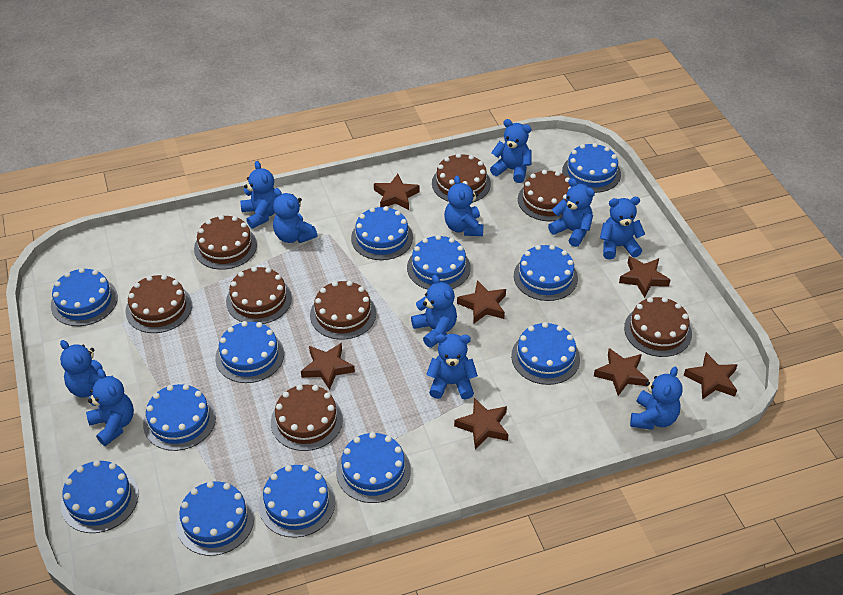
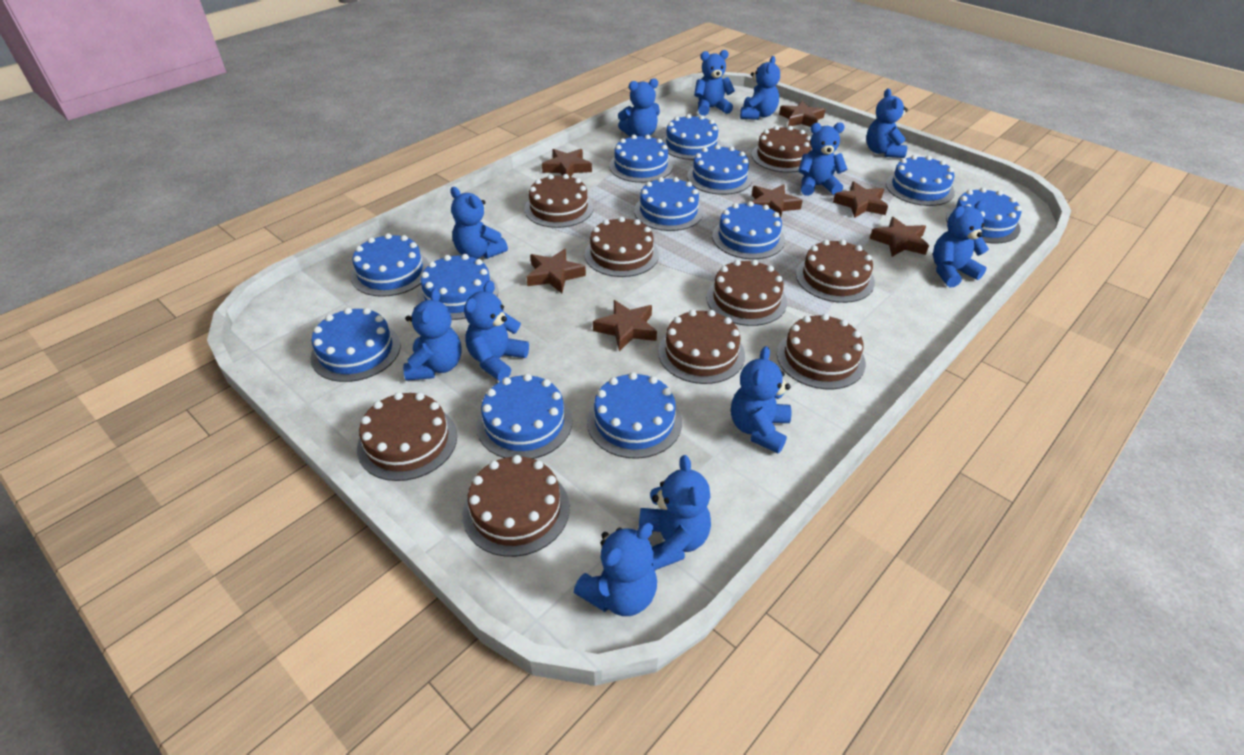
blue teddy bear: 11 -> 12
brown cake: 8 -> 9

